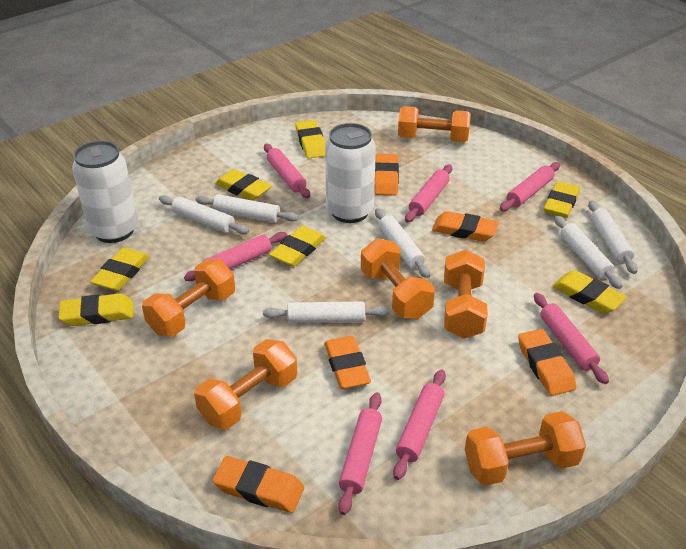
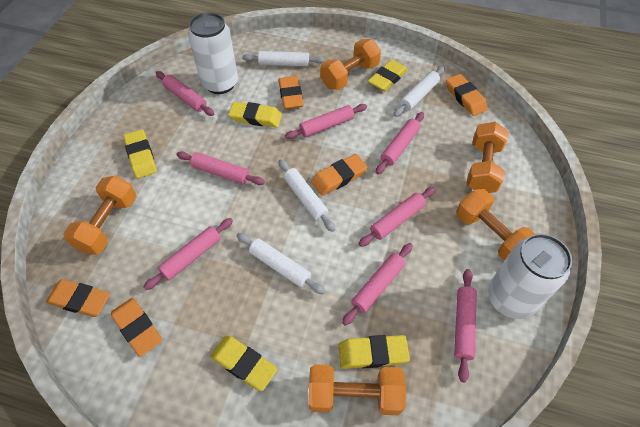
orange dumbbell: 6 -> 5
pink rolling pin: 7 -> 8
white rolling pin: 6 -> 4
yellow eraser: 7 -> 5

